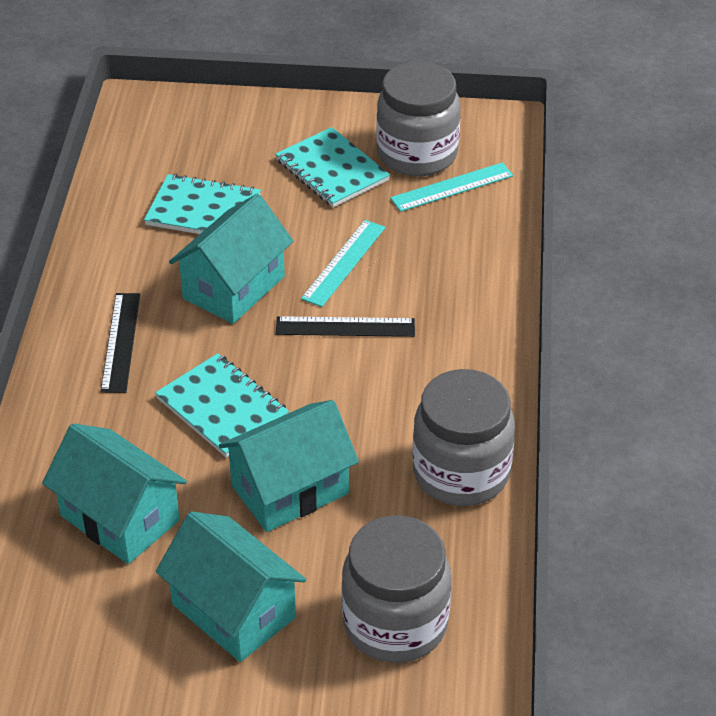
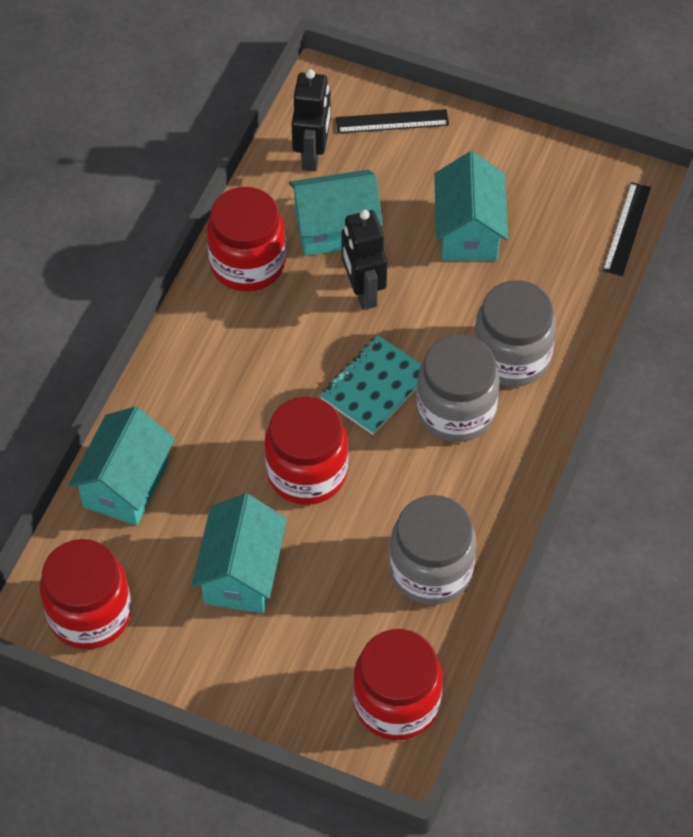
black robot: 0 -> 2
red jar: 0 -> 4
turquoise notebook: 3 -> 1
turquoise ruler: 2 -> 0

